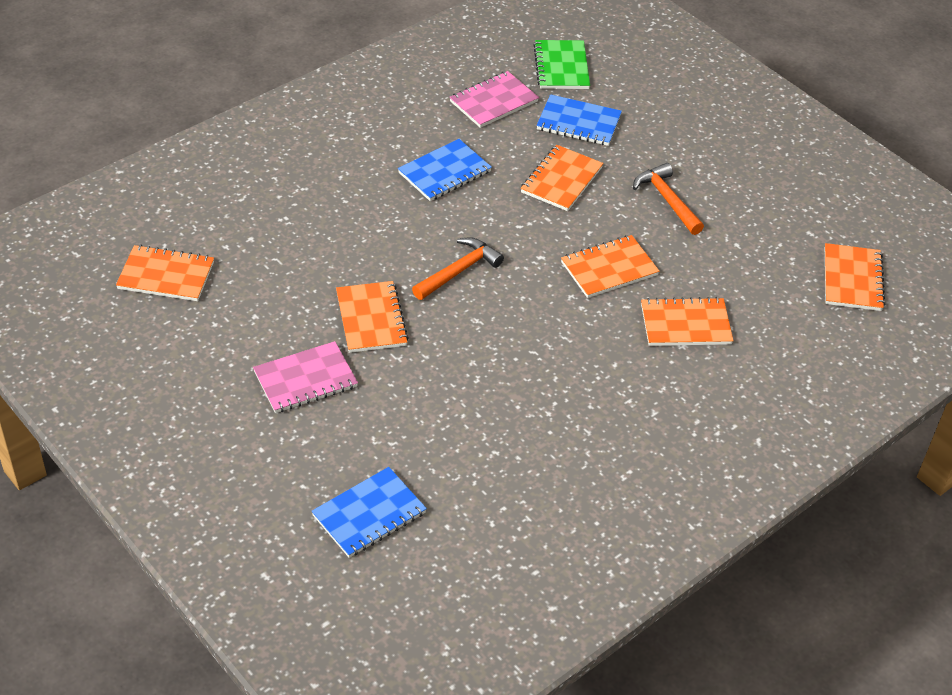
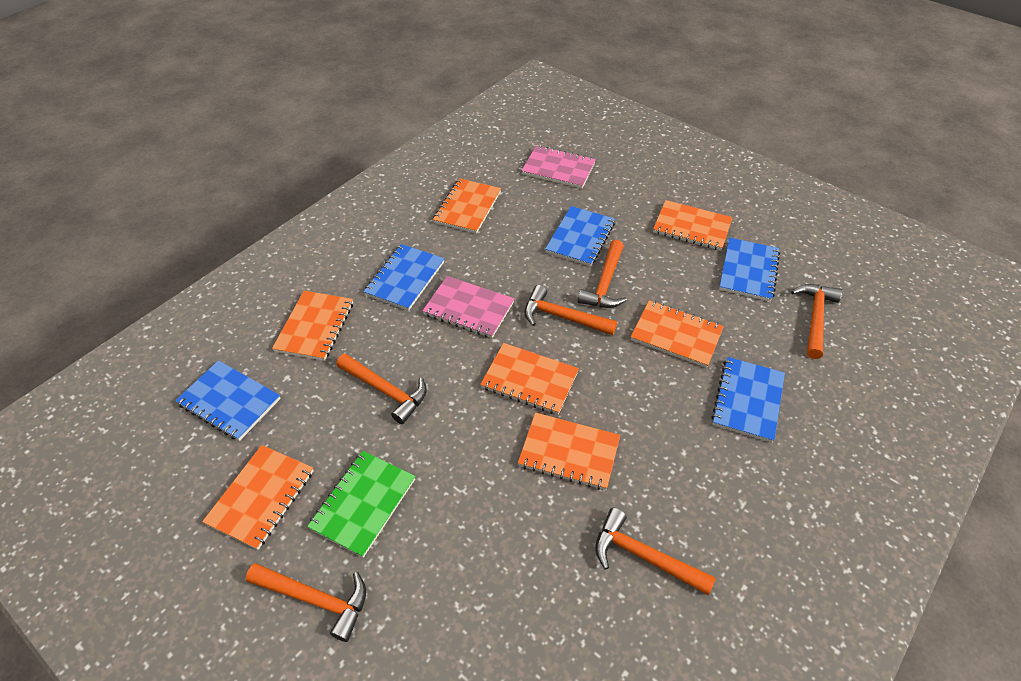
blue notebook: 3 -> 5
orange hammer: 2 -> 6
orange notebook: 6 -> 7

